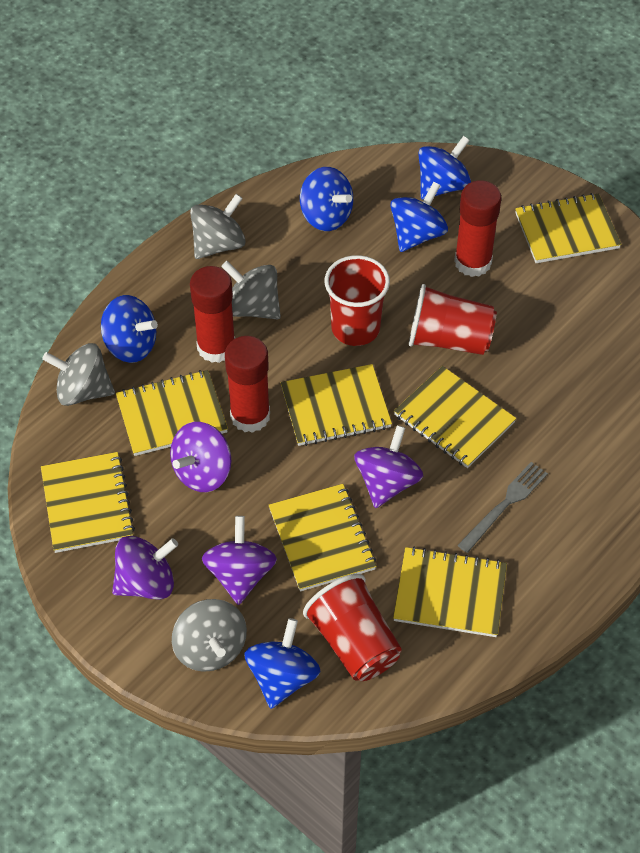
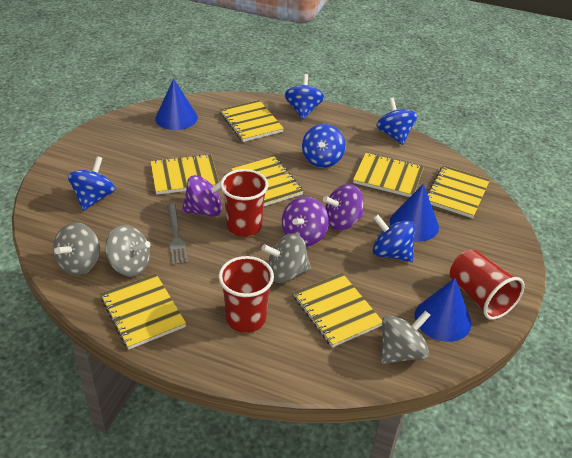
blue cone: 0 -> 3
purple spinning top: 4 -> 3
red glue stick: 3 -> 0

